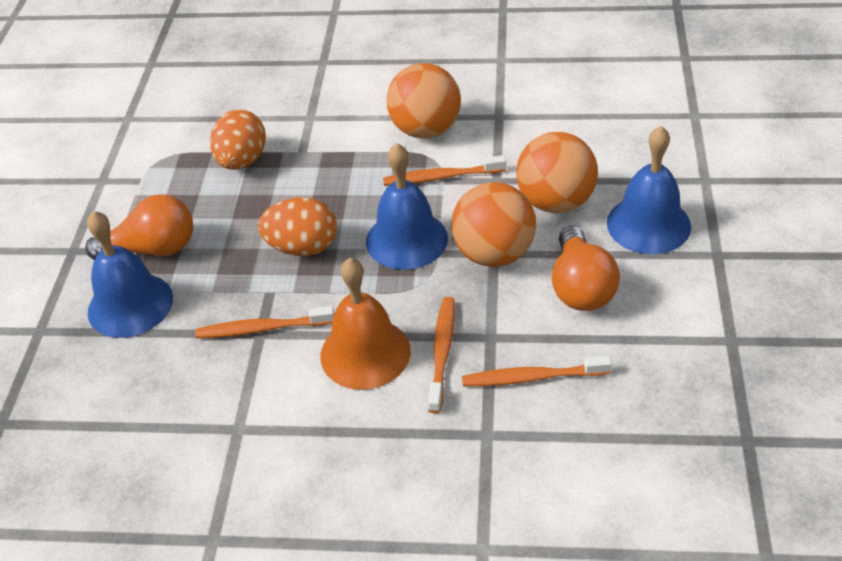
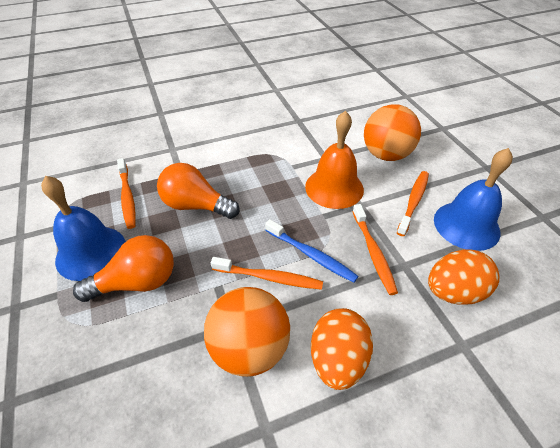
blue bell: 3 -> 2
blue toothbrush: 0 -> 1
orange ball: 3 -> 2

